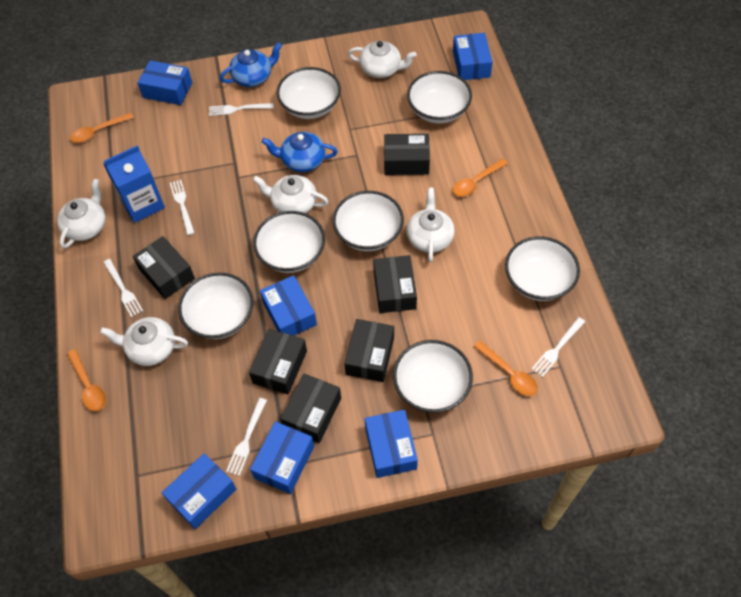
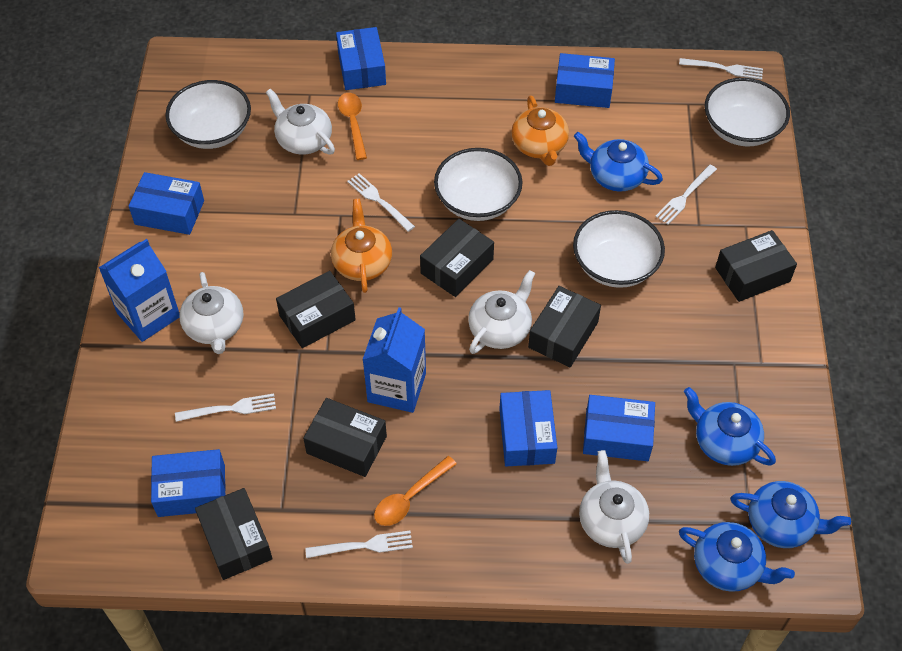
blue carton: 1 -> 2
blue teapot: 2 -> 4
orange spoon: 4 -> 2
orange teapot: 0 -> 2
white bowl: 7 -> 4
white teapot: 5 -> 4

